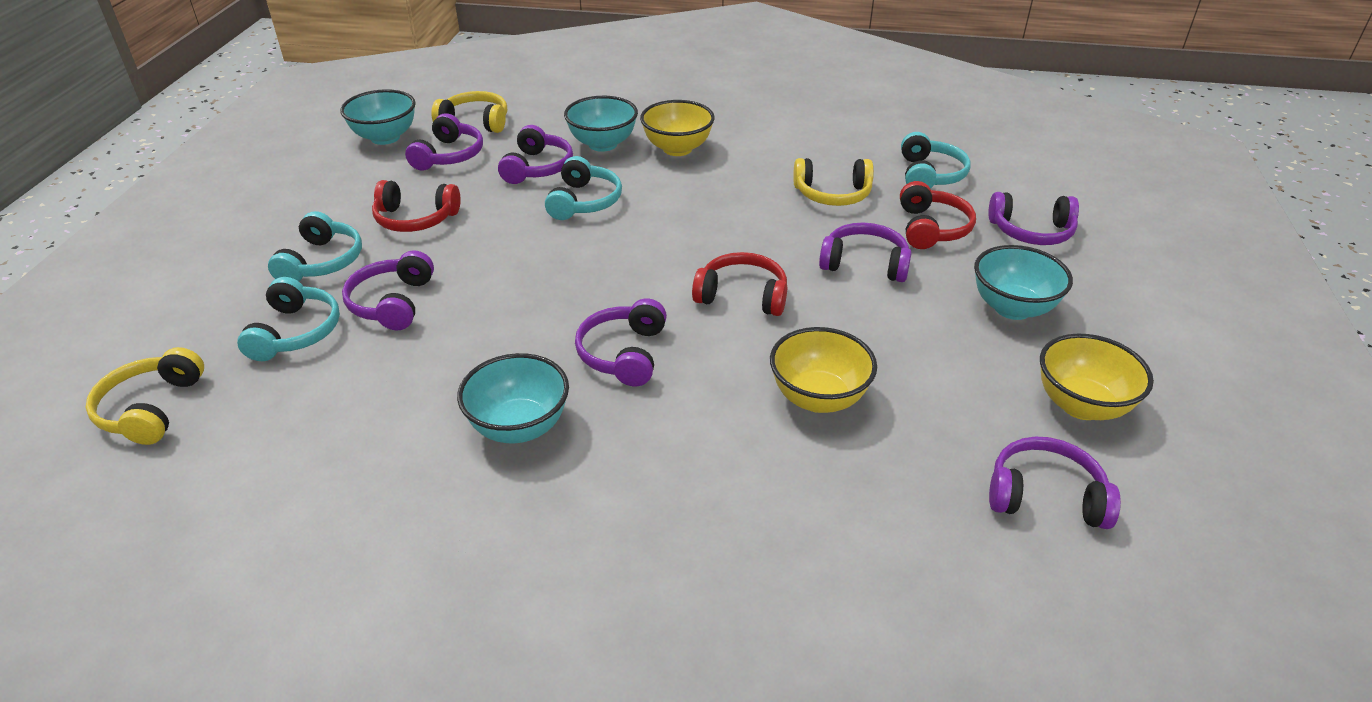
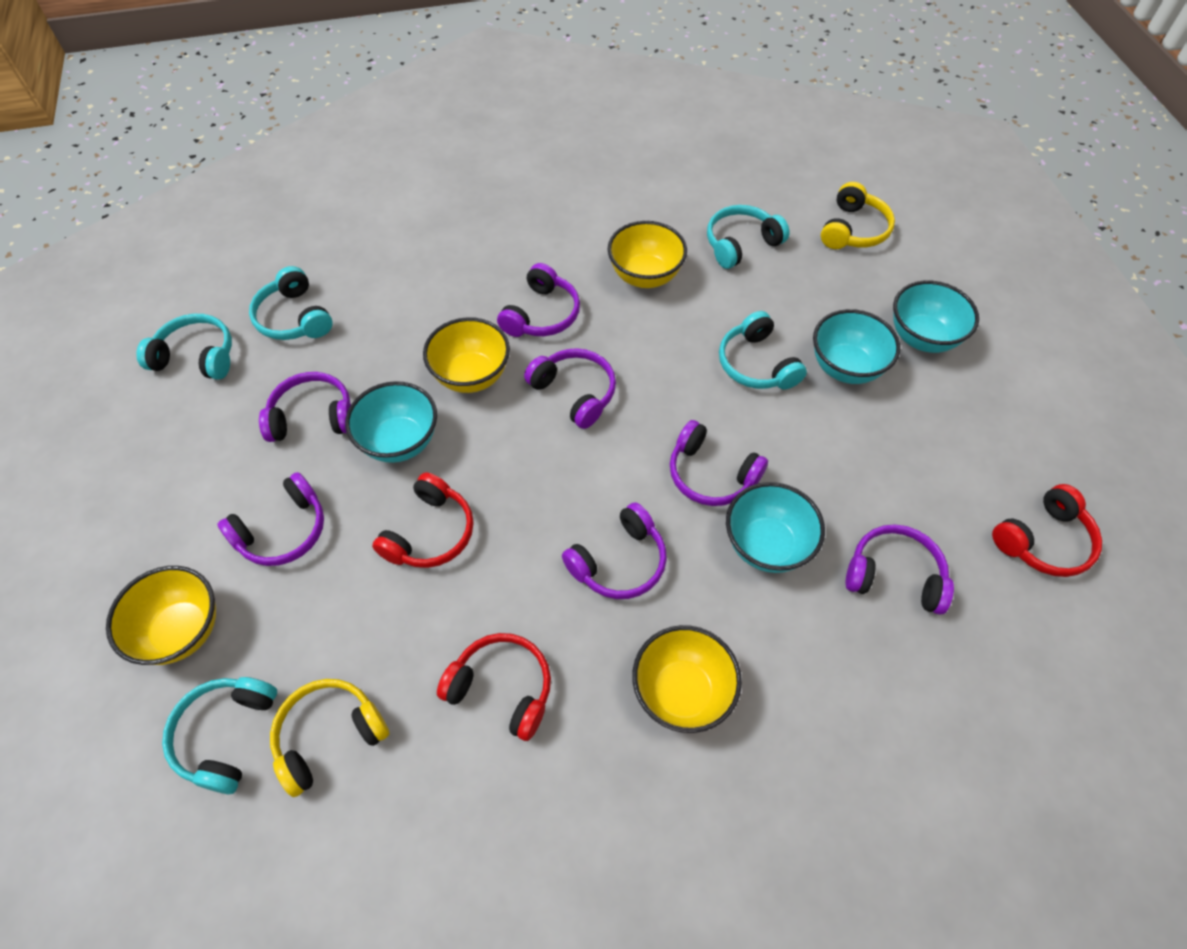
turquoise headphones: 4 -> 5
yellow bowl: 3 -> 4
yellow headphones: 3 -> 2

